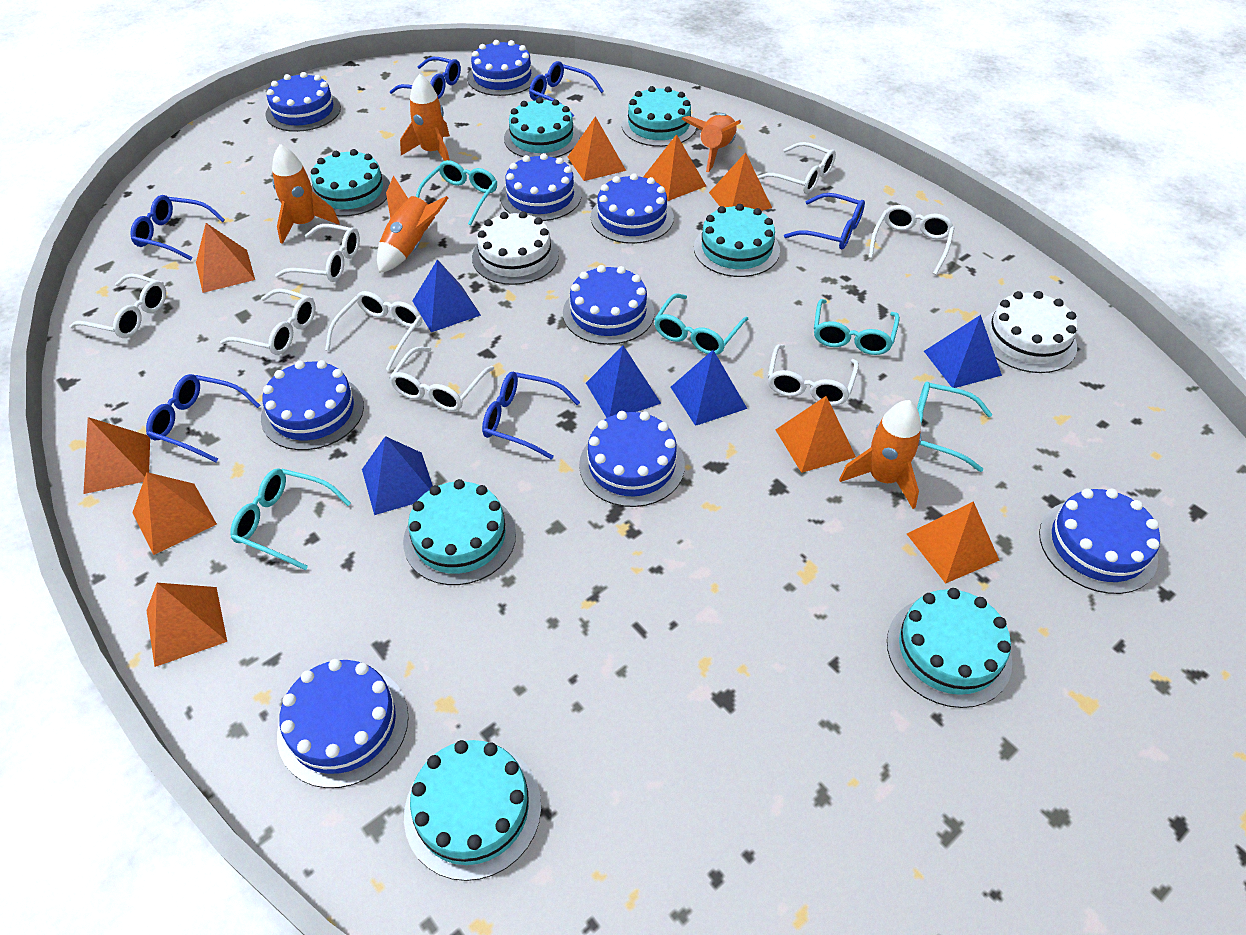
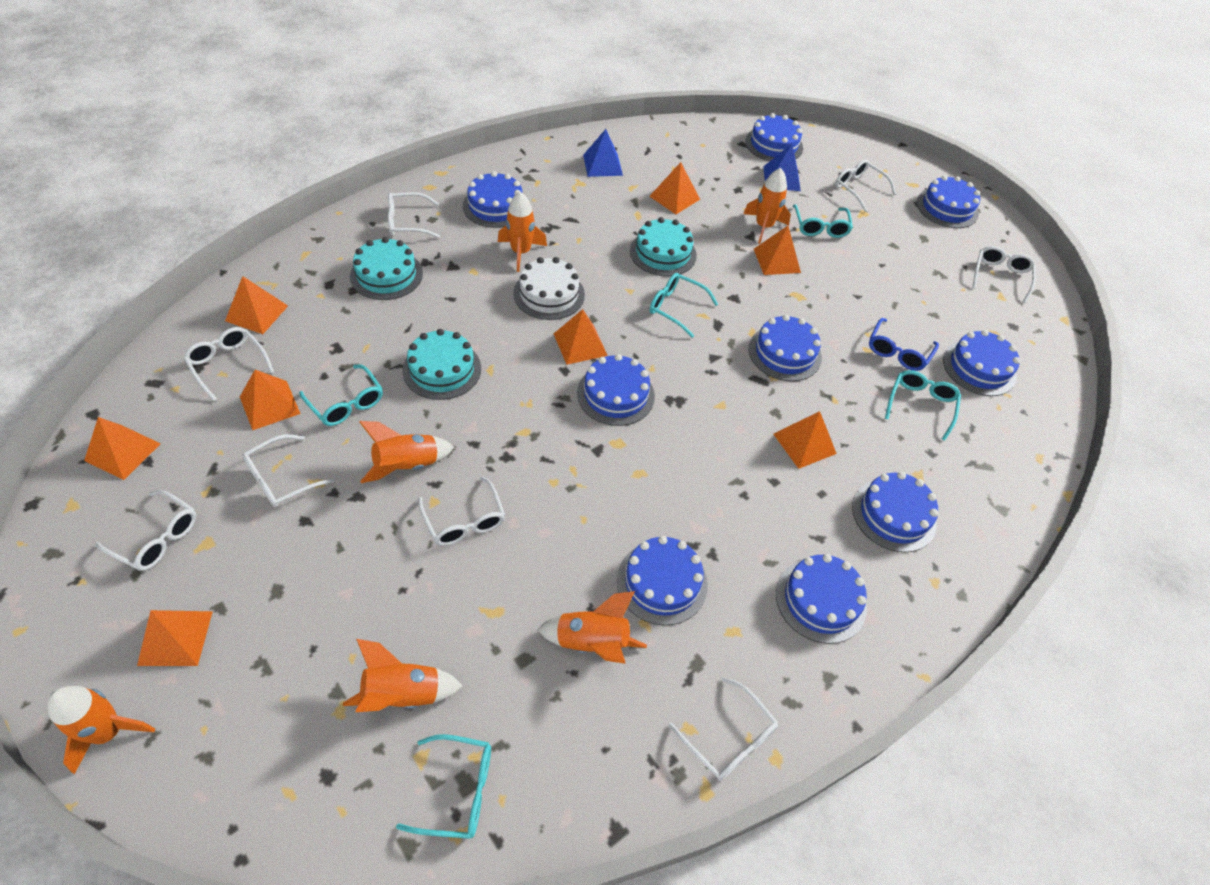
blue glasses: 6 -> 1
blue pyramid: 5 -> 2
orange pyramid: 9 -> 8
orange rocket: 5 -> 6
turquoise cake: 7 -> 3
white cake: 2 -> 1

